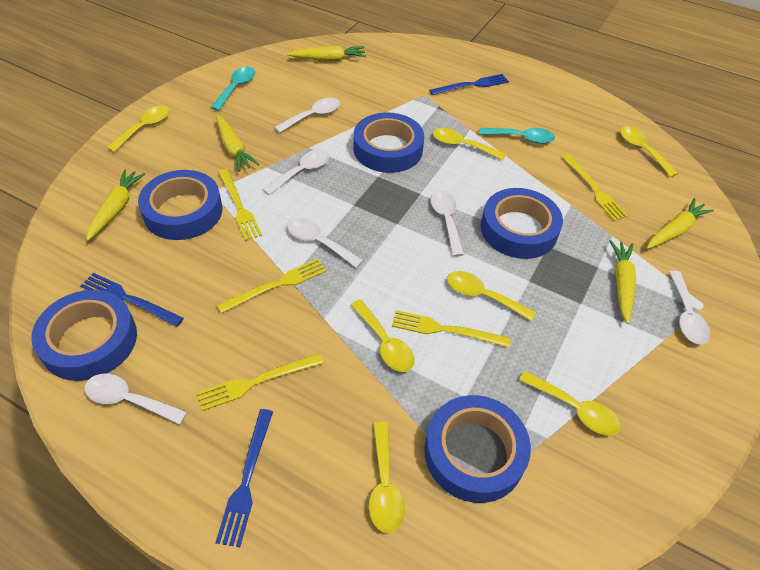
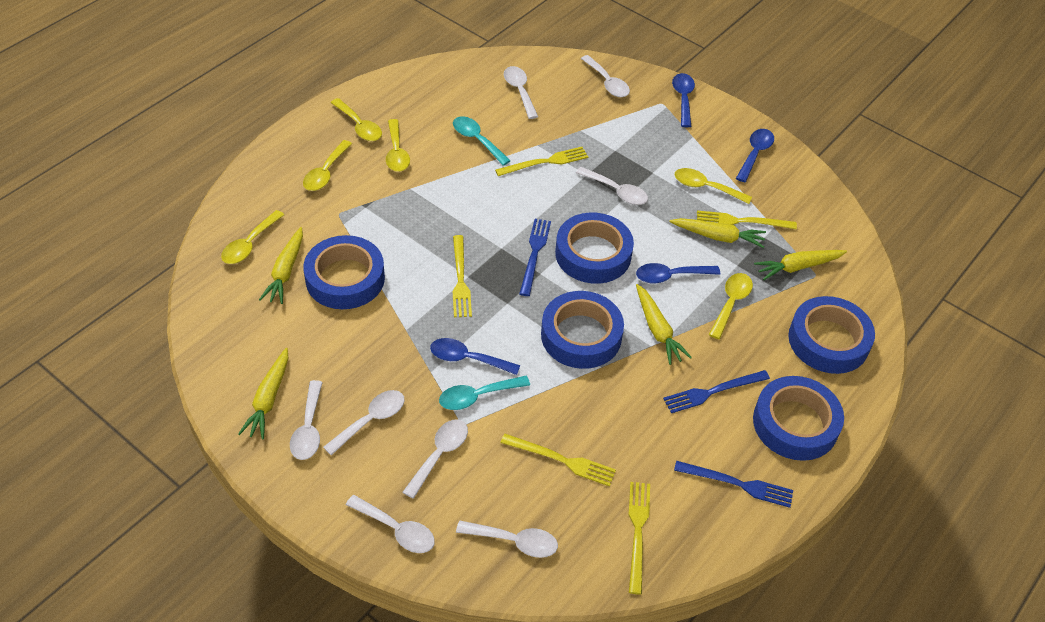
blue spoon: 0 -> 4
white spoon: 6 -> 8
yellow spoon: 7 -> 6

